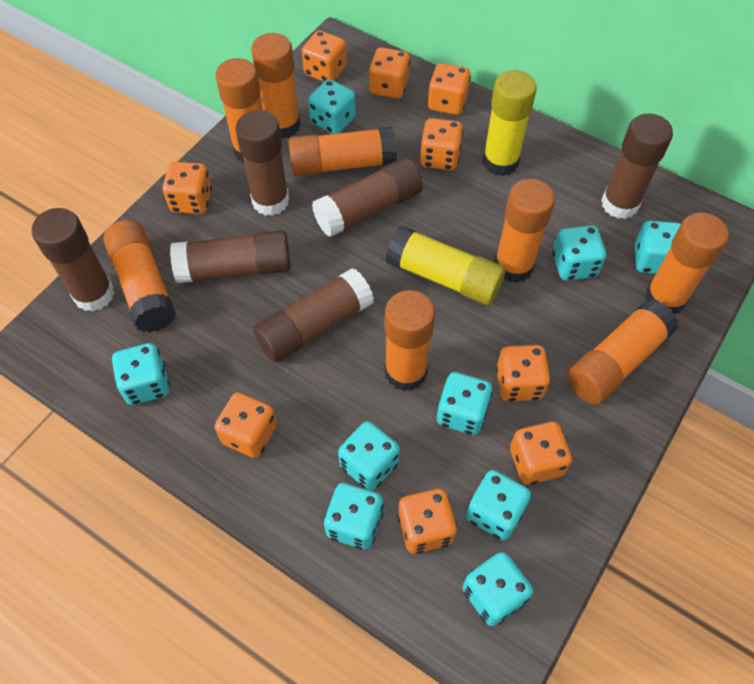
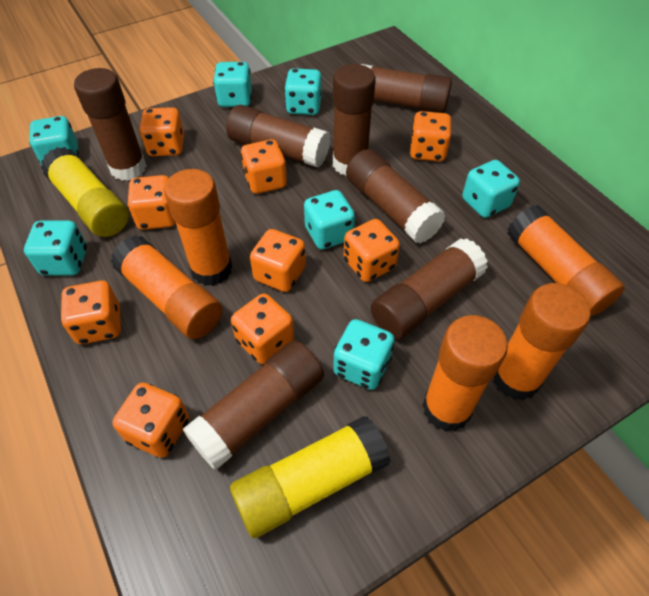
brown glue stick: 6 -> 7
orange glue stick: 8 -> 5
turquoise dice: 9 -> 7

